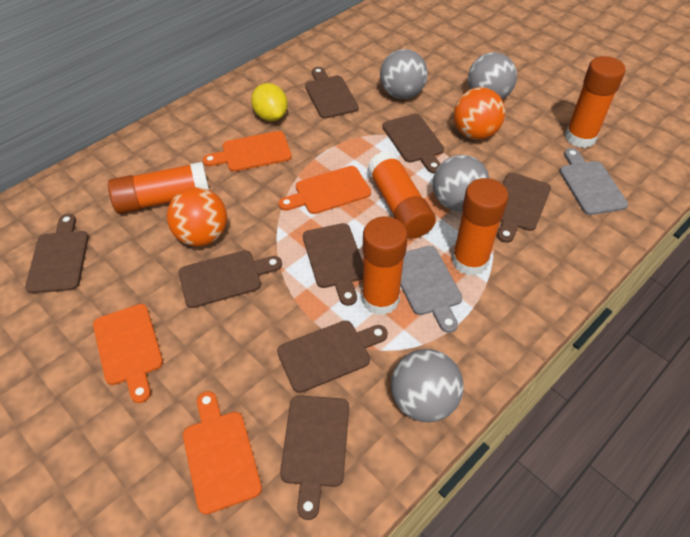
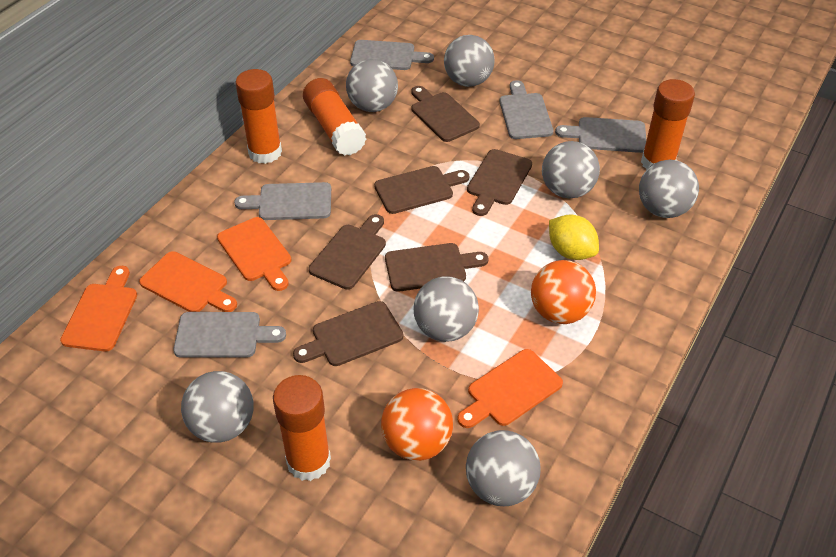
brown cutting board: 8 -> 6
grey ball: 4 -> 7
grey cutting board: 2 -> 5
orange glue stick: 5 -> 4

